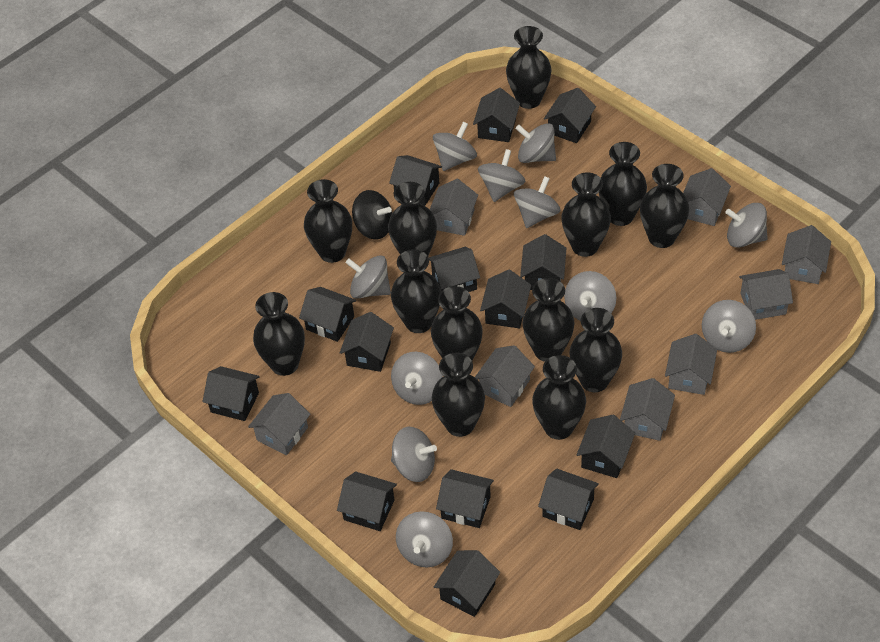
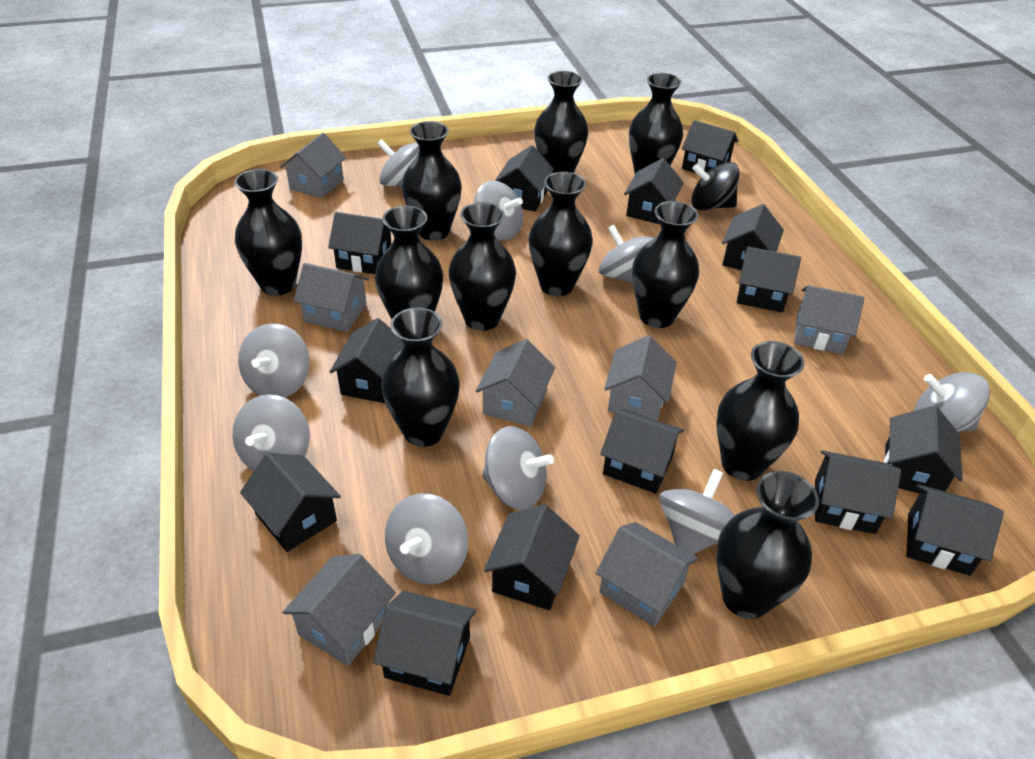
black vase: 13 -> 11
grey house: 8 -> 7
grey spinning top: 11 -> 9

